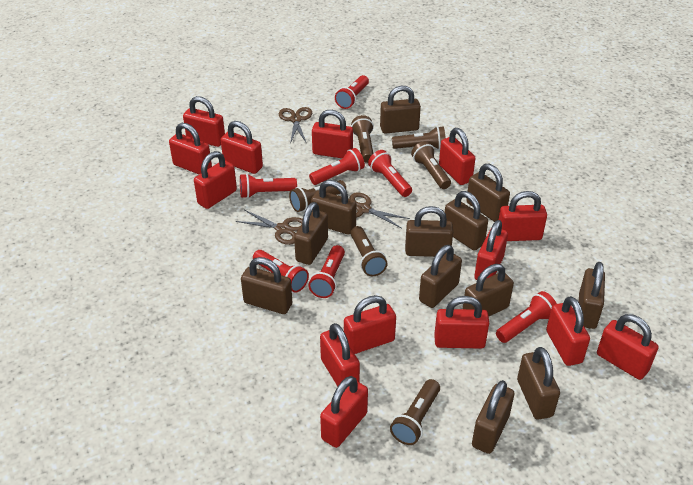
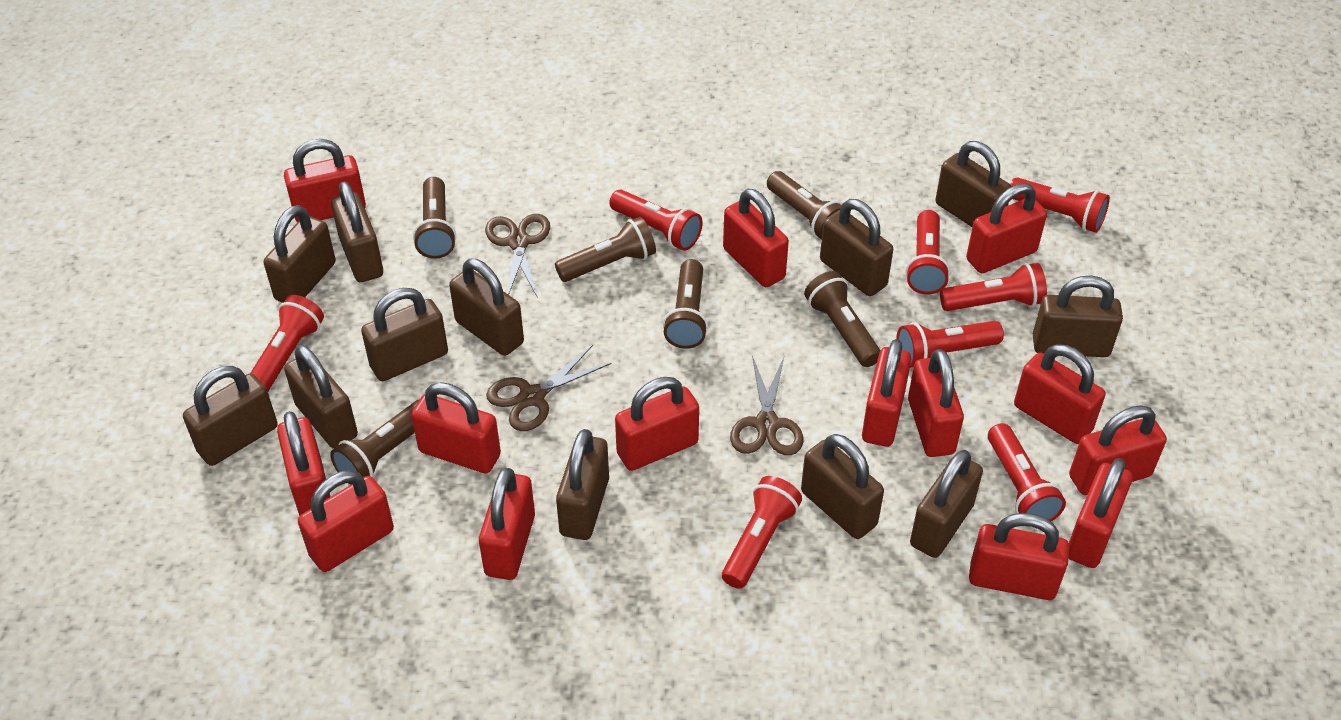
red flashlight: 7 -> 8

